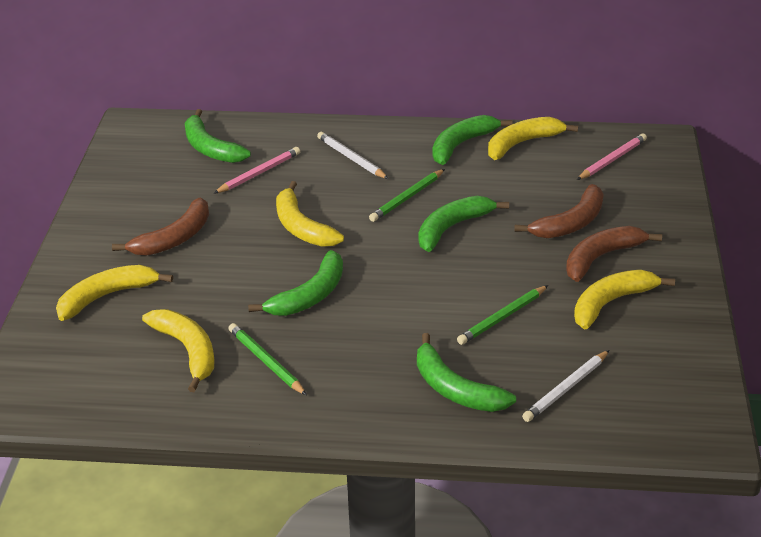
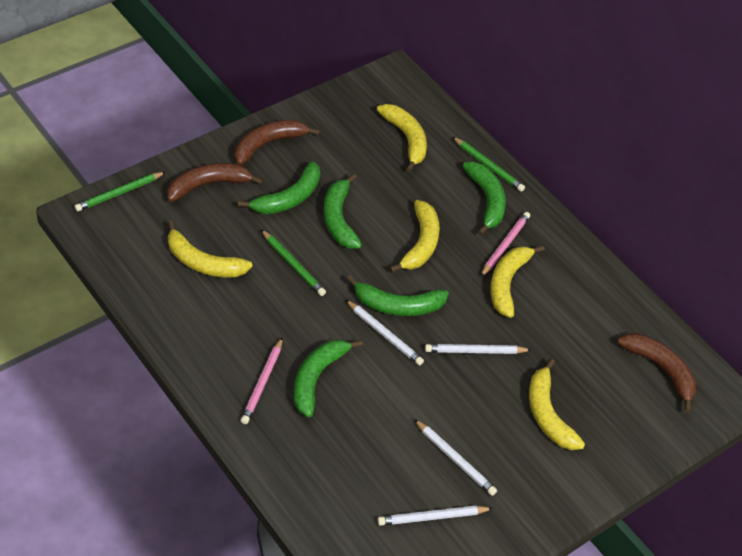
white pencil: 2 -> 4

